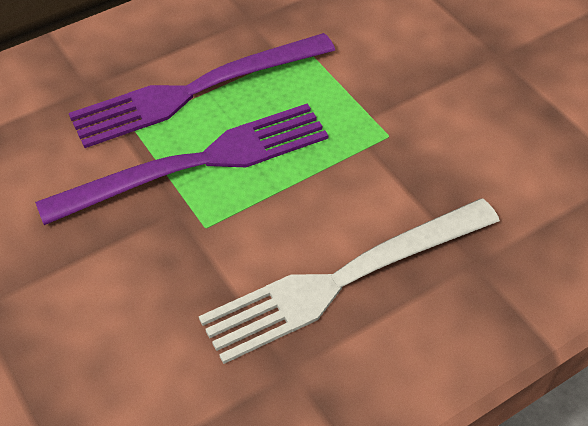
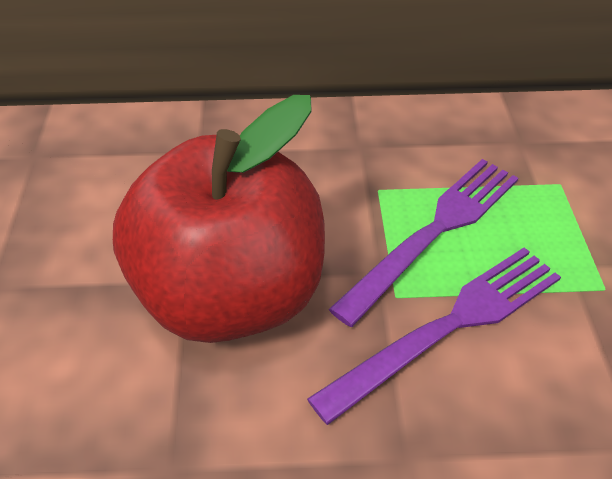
red apple: 0 -> 1
white fork: 1 -> 0

